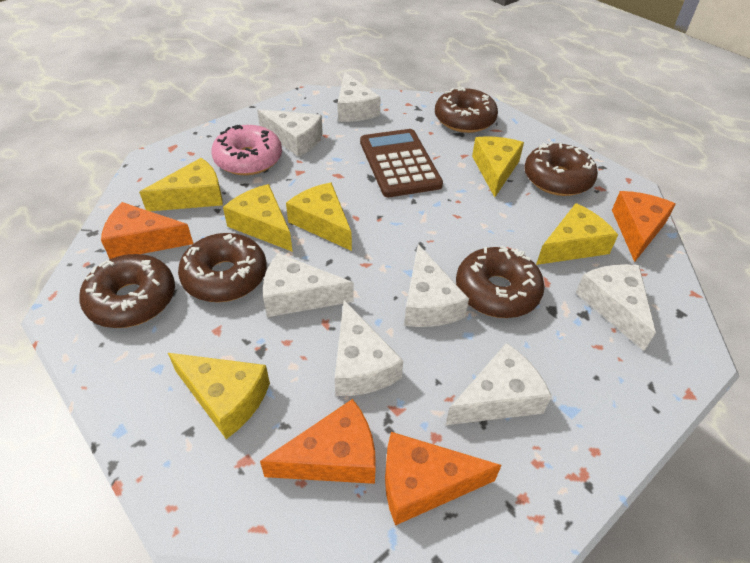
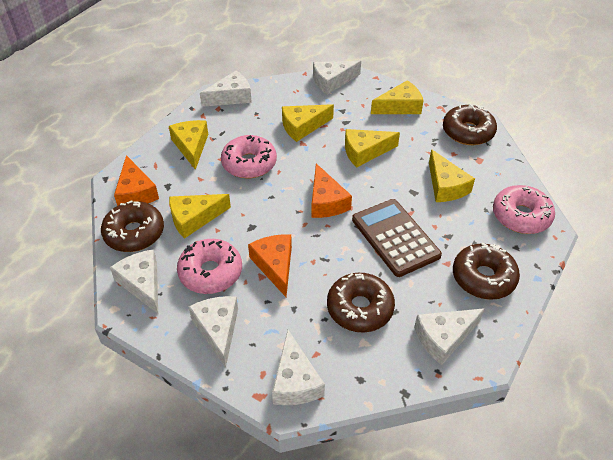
brown donut: 5 -> 4
orange cheese: 4 -> 3
pink donut: 1 -> 3
white cheese: 7 -> 6

